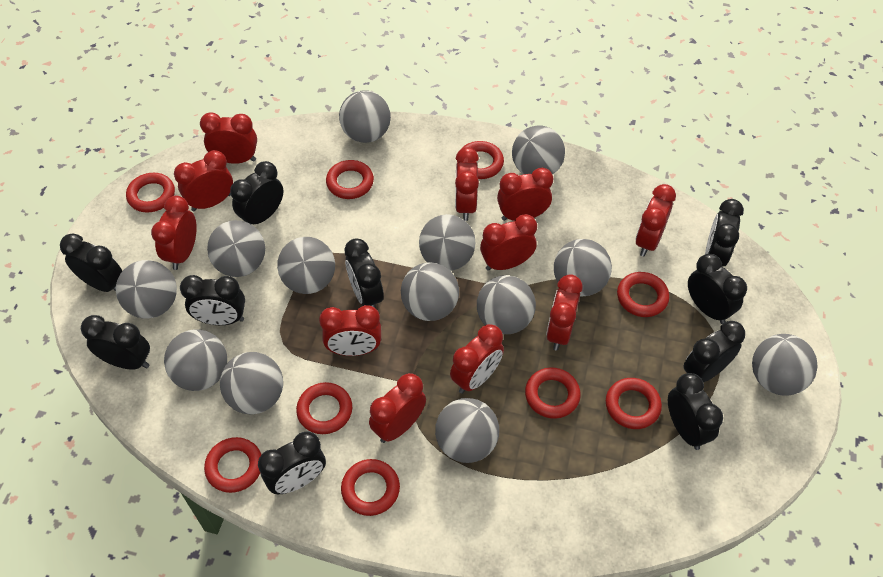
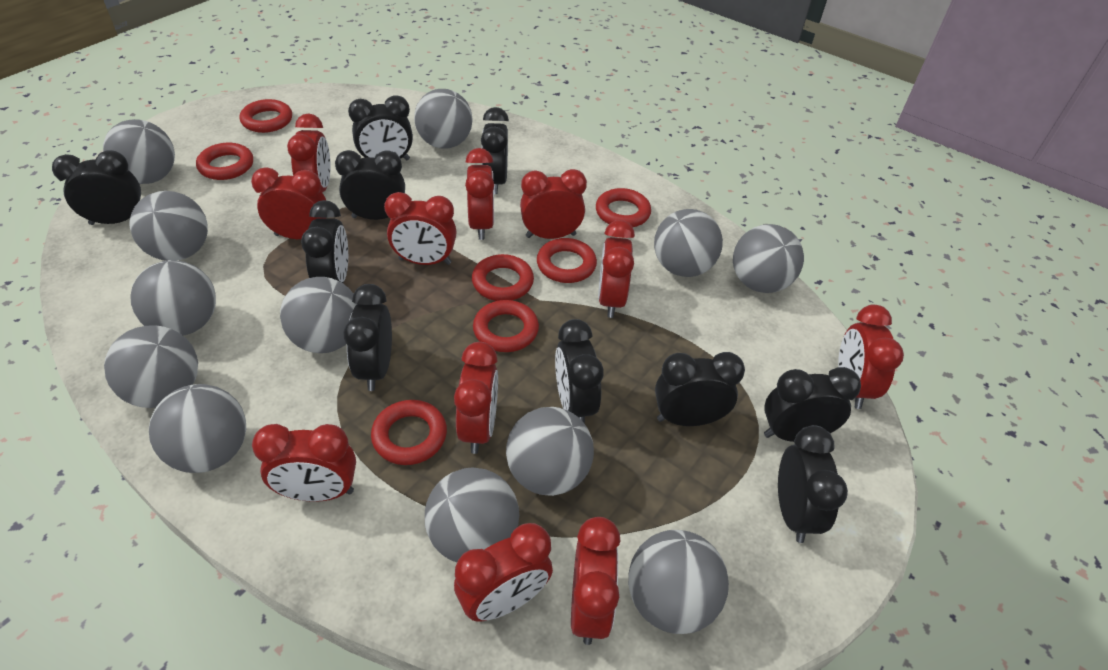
grey ball: 13 -> 12
red ring: 9 -> 7

